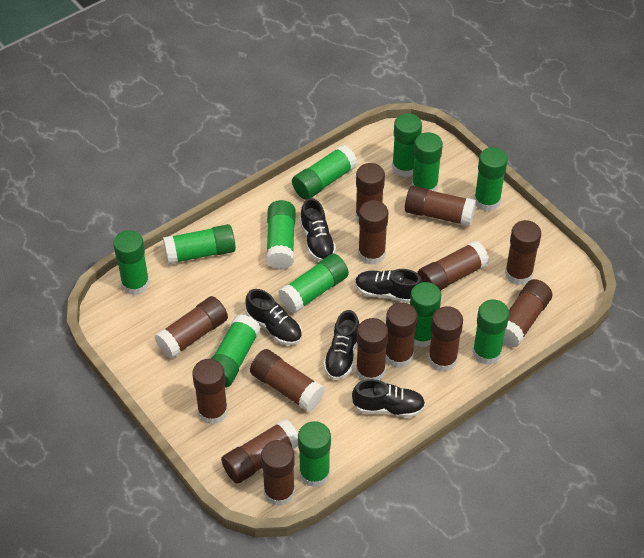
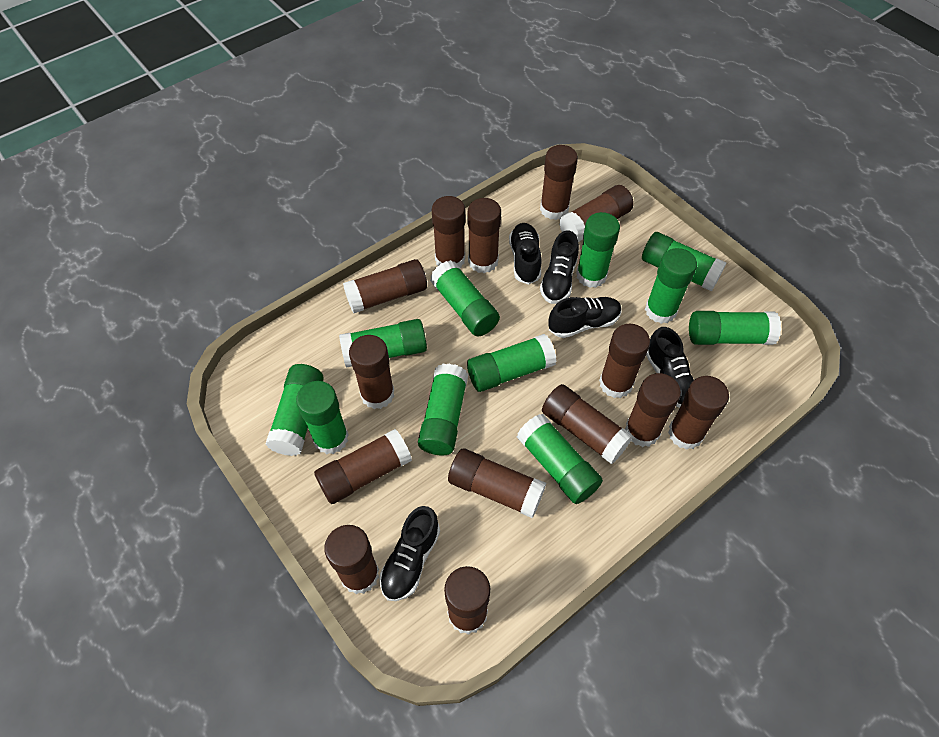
green glue stick: 12 -> 11

